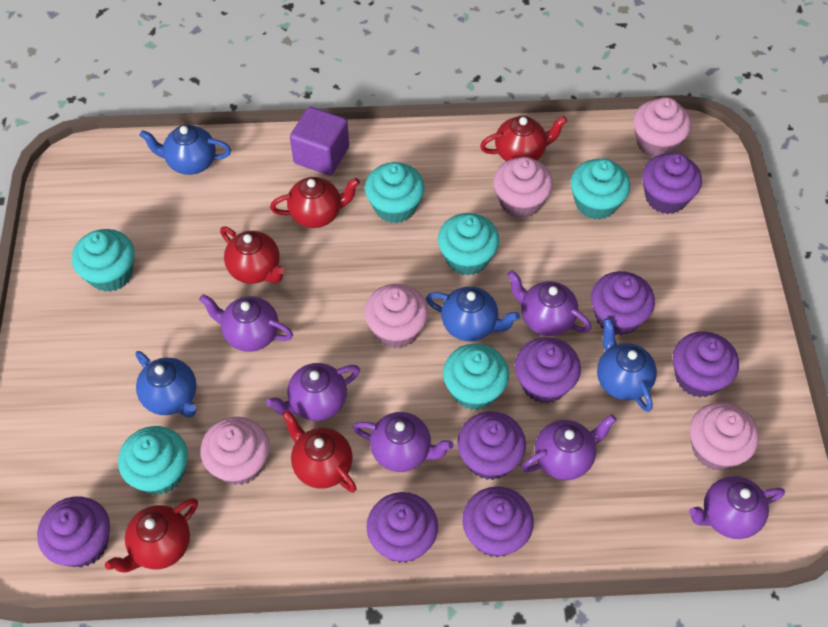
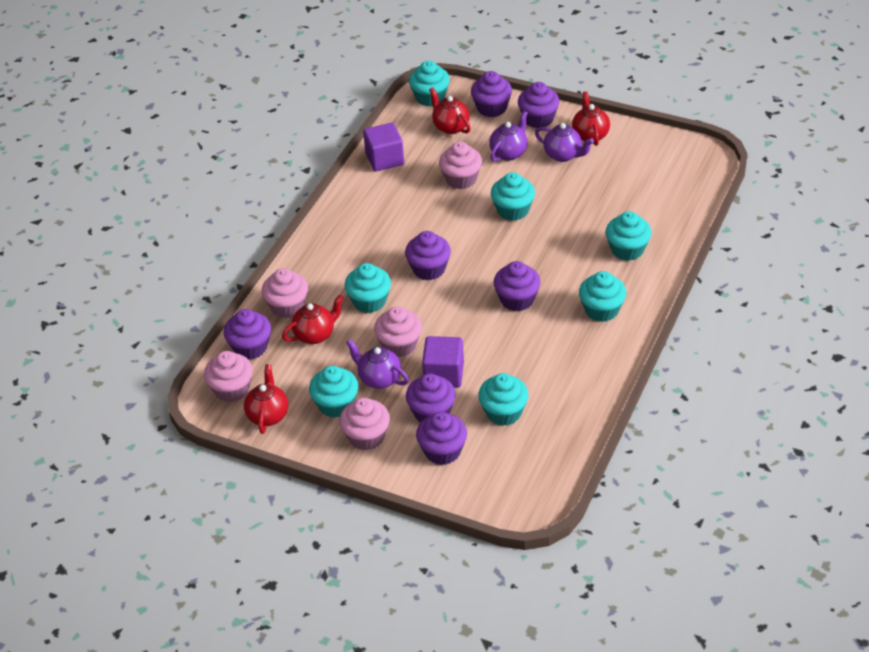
blue teapot: 4 -> 0
purple cube: 1 -> 2
purple cupcake: 8 -> 7
purple teapot: 6 -> 3
red teapot: 5 -> 4
turquoise cupcake: 6 -> 7

